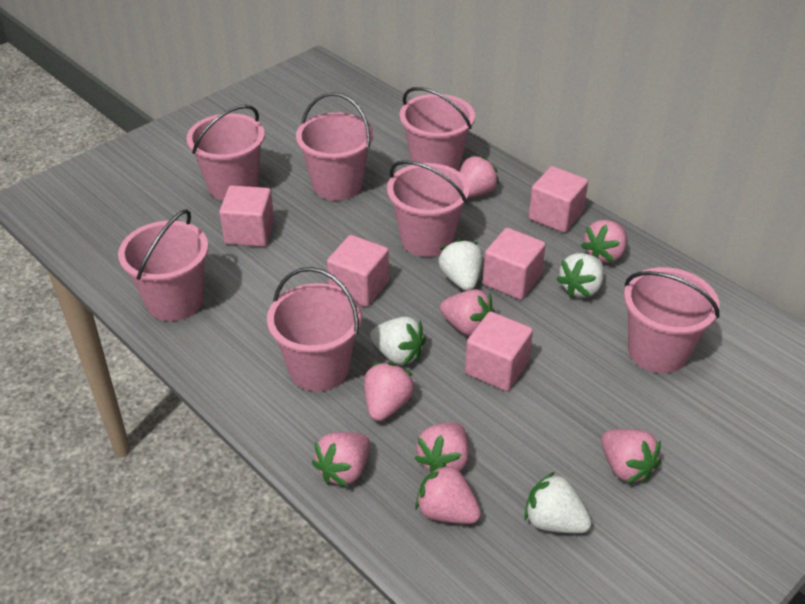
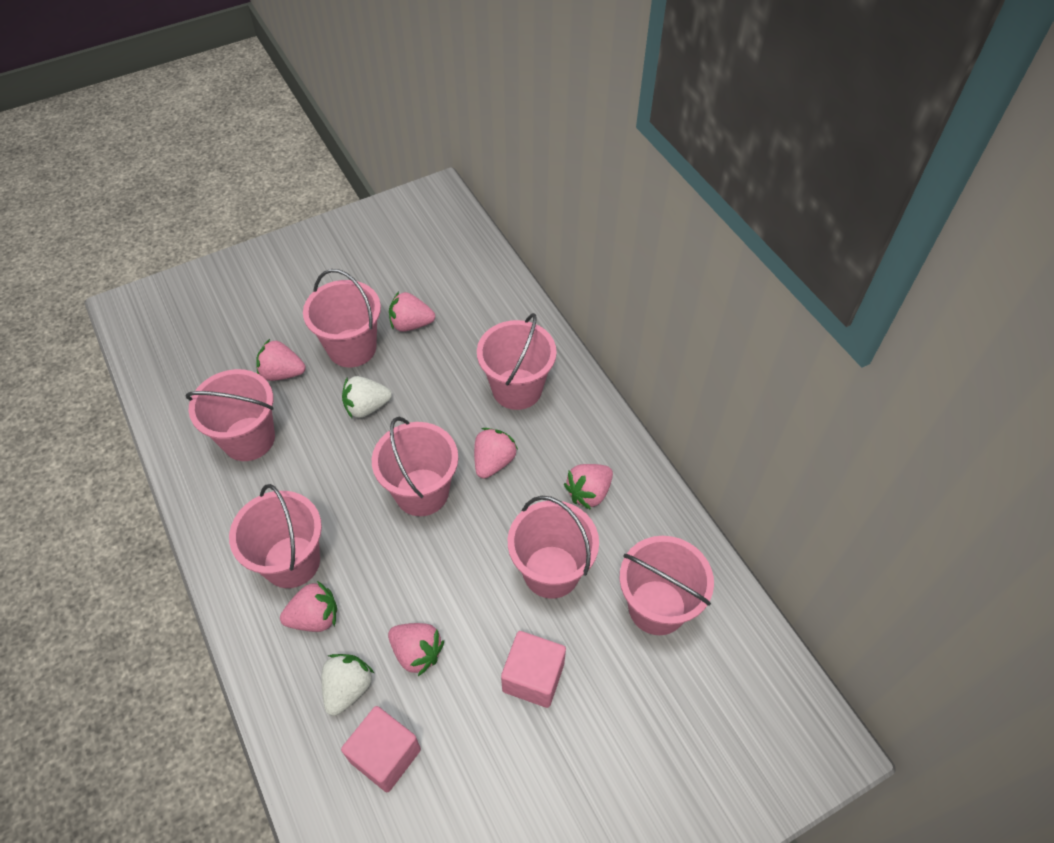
pink cube: 5 -> 2
pink strawberry: 8 -> 6
white strawberry: 4 -> 2

